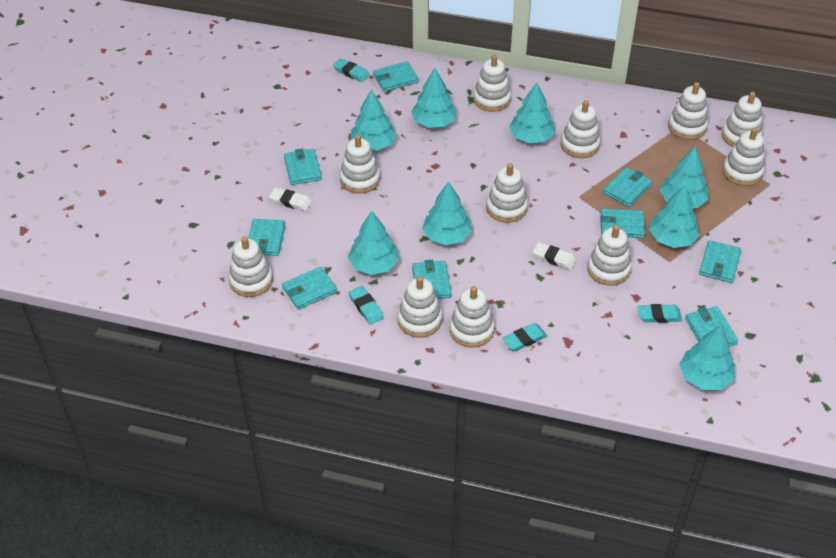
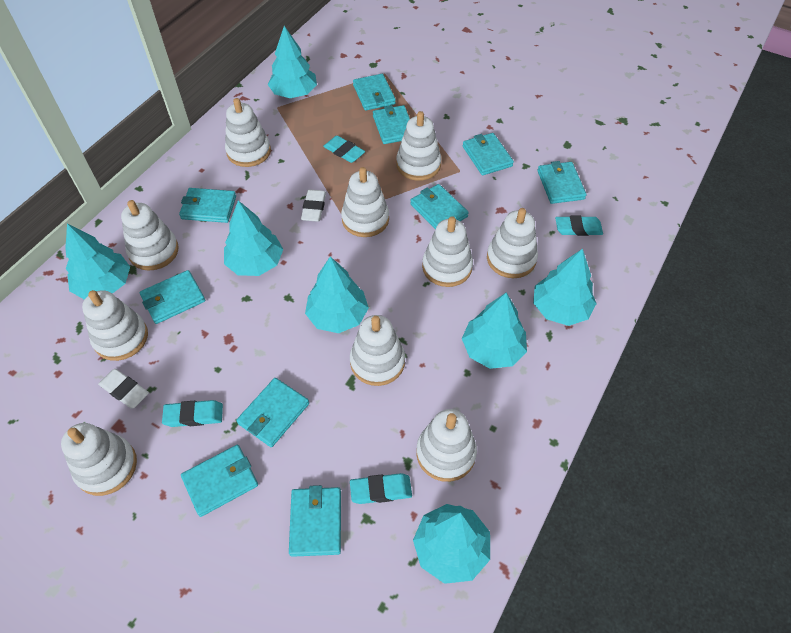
turquoise tree: 8 -> 7
turquoise wallet: 9 -> 10
white stacking toy: 11 -> 10

